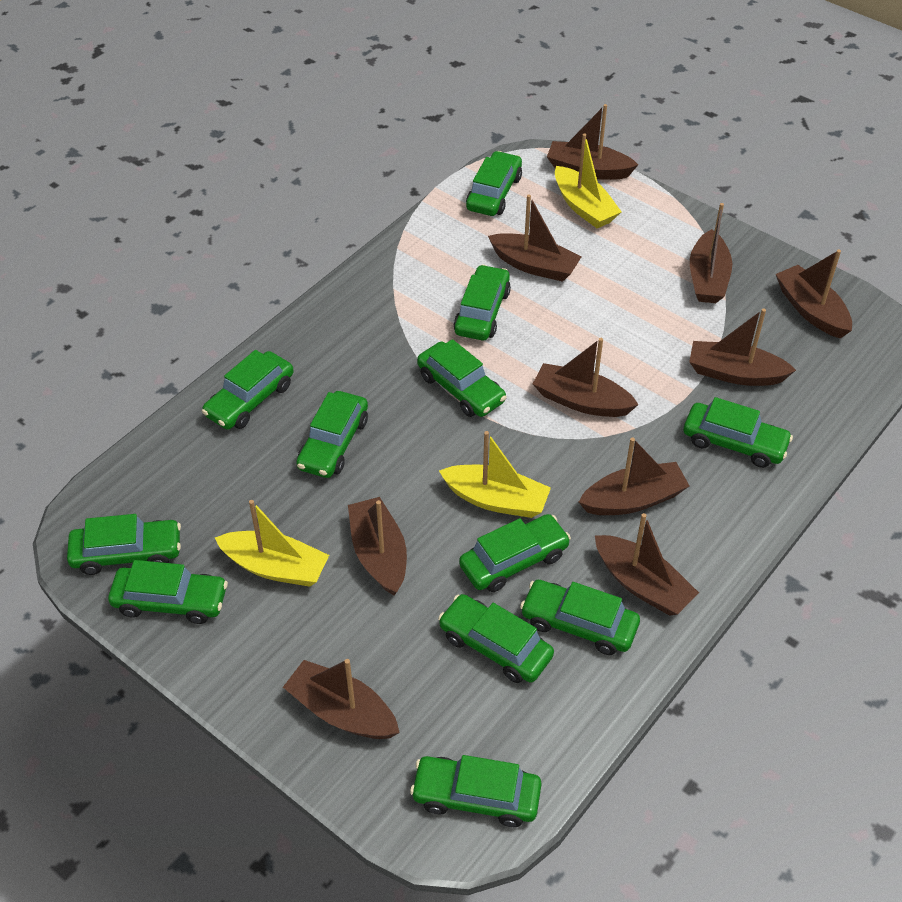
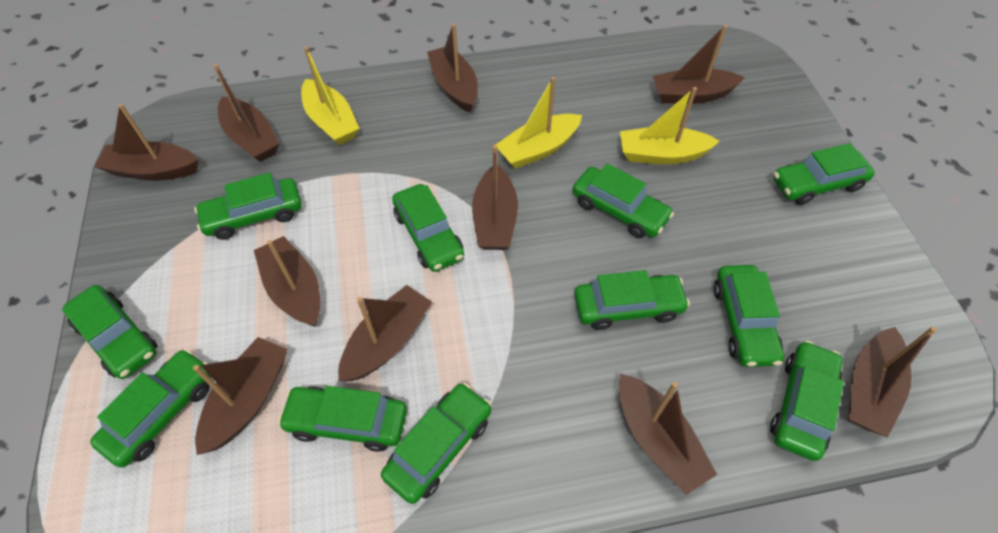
green car: 12 -> 11

